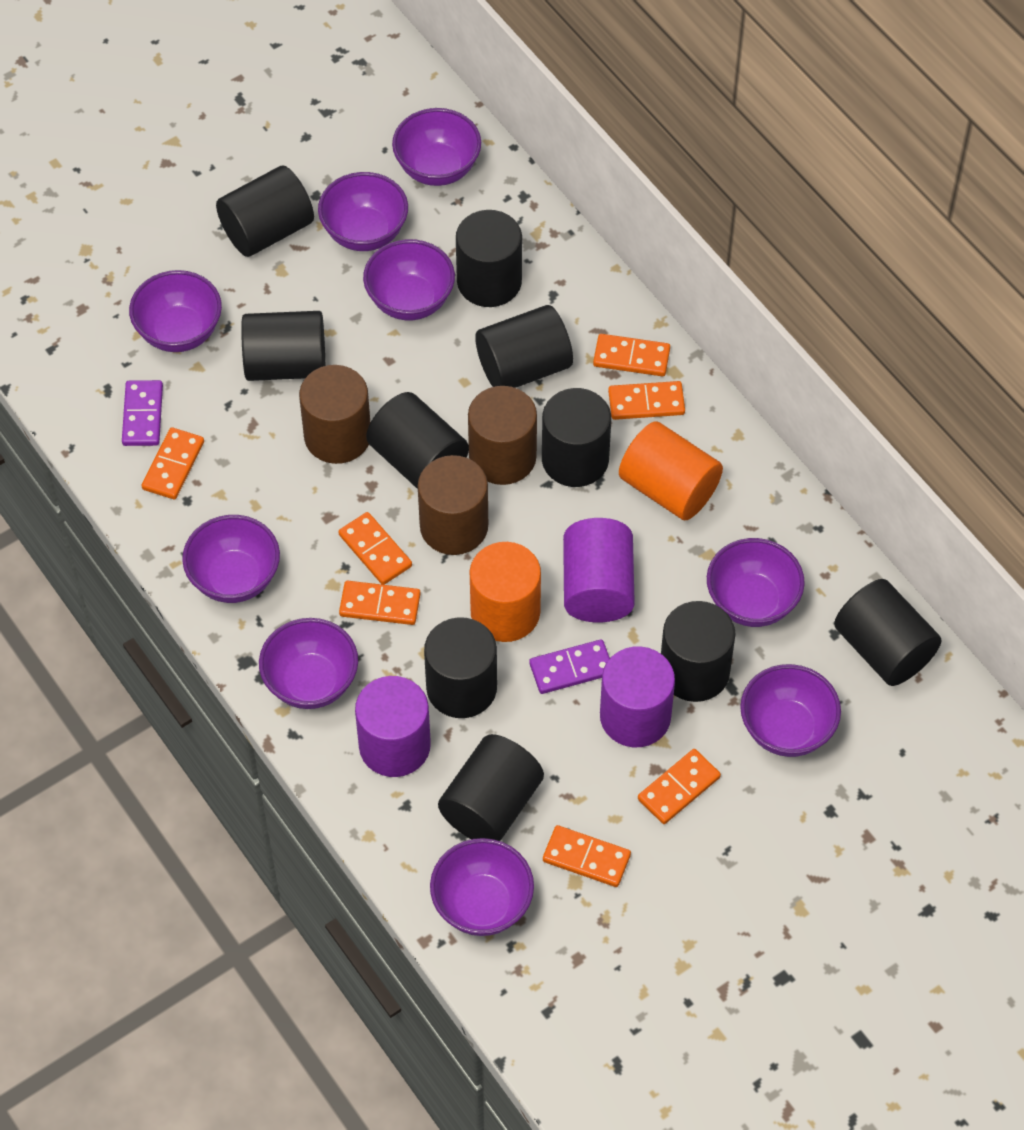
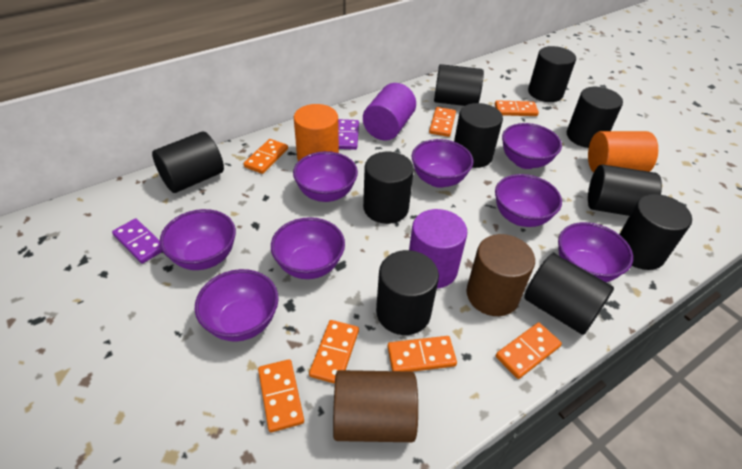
brown cylinder: 3 -> 2
purple bowl: 9 -> 8
purple cylinder: 3 -> 2

